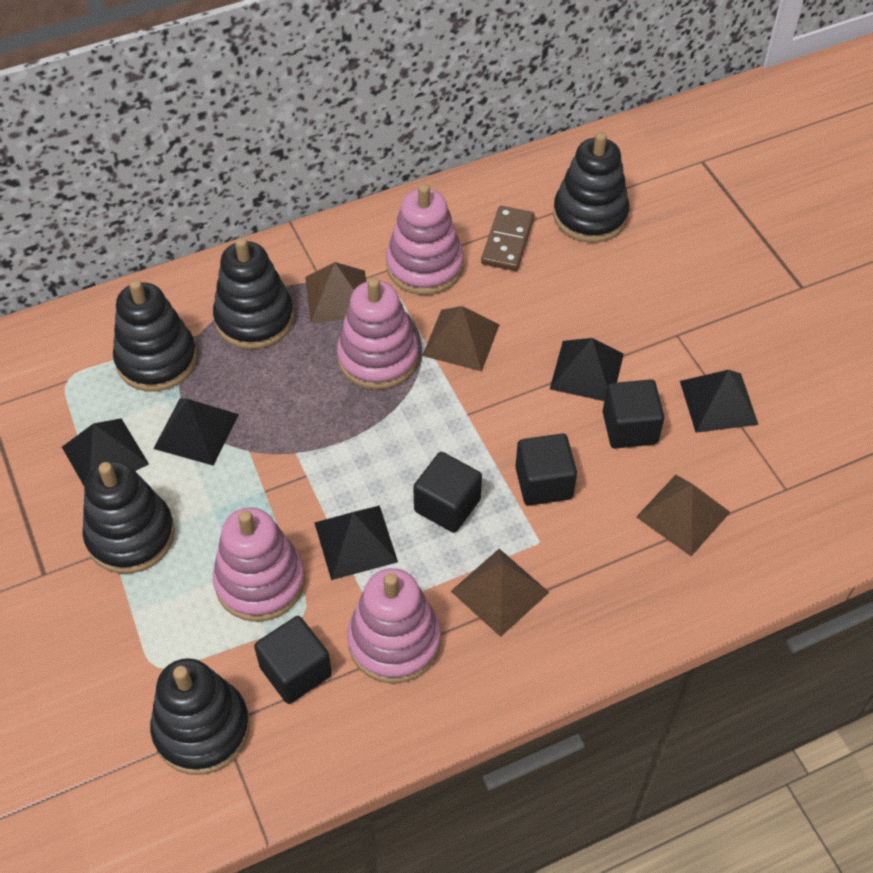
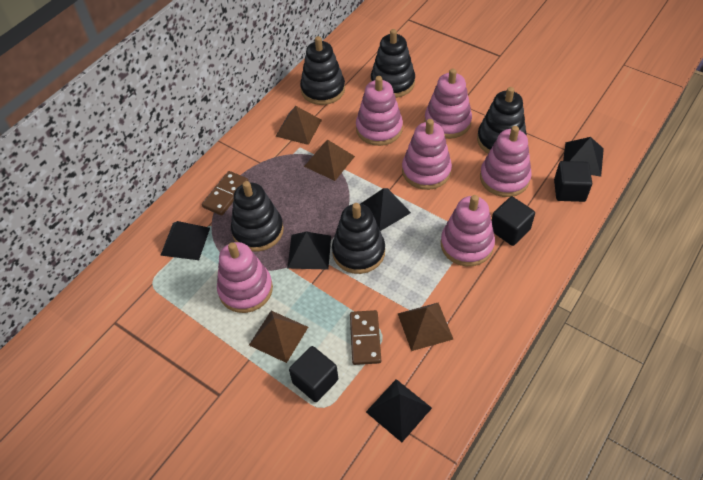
black cube: 4 -> 3
brown domino: 1 -> 2
pink stacking toy: 4 -> 6

